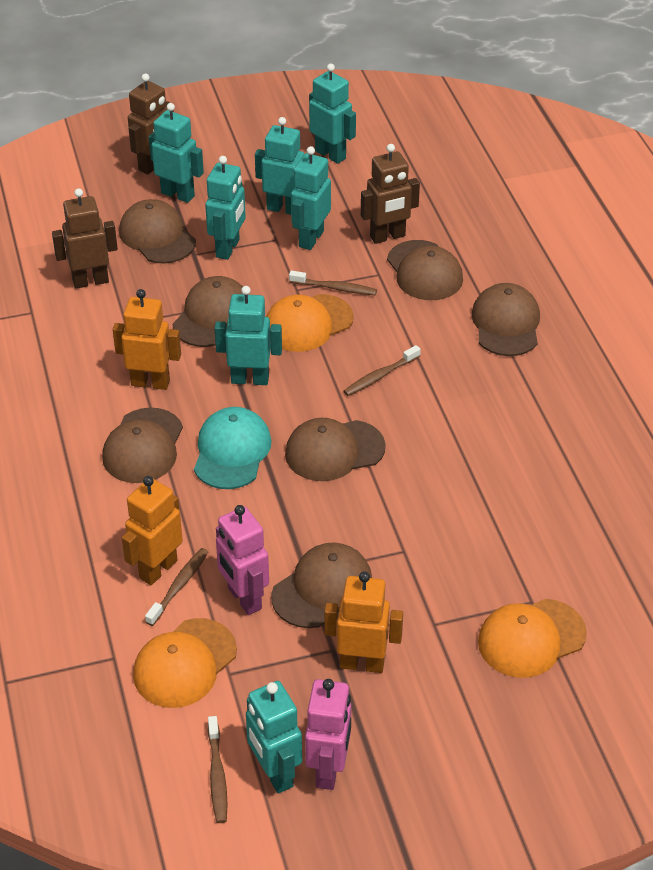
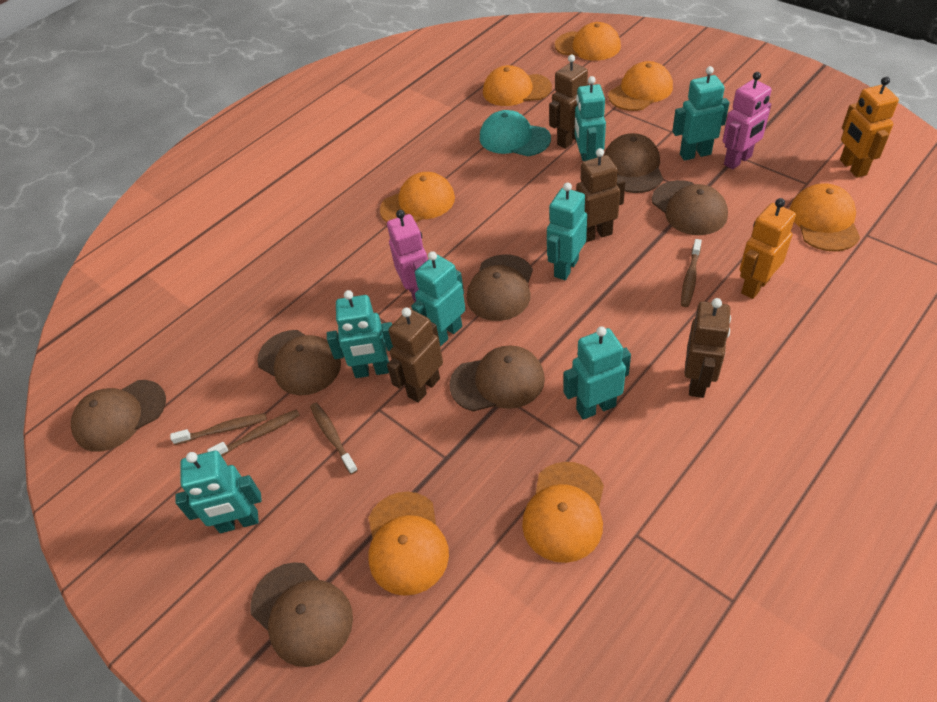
brown robot: 3 -> 4
orange cap: 3 -> 7
orange robot: 3 -> 2

